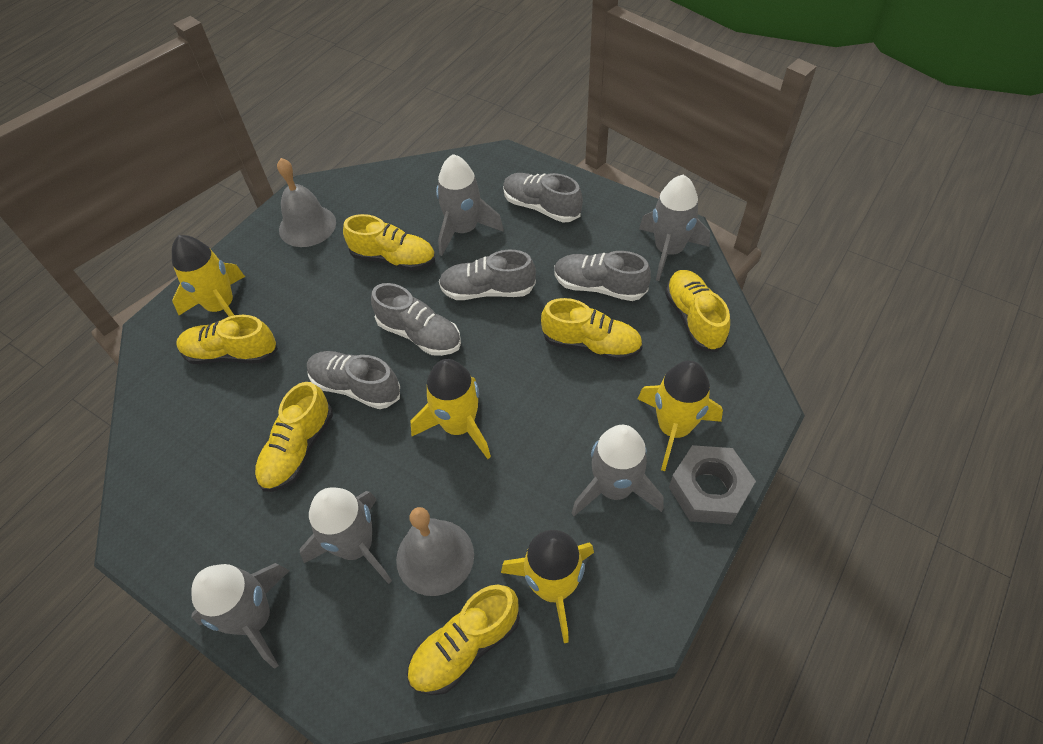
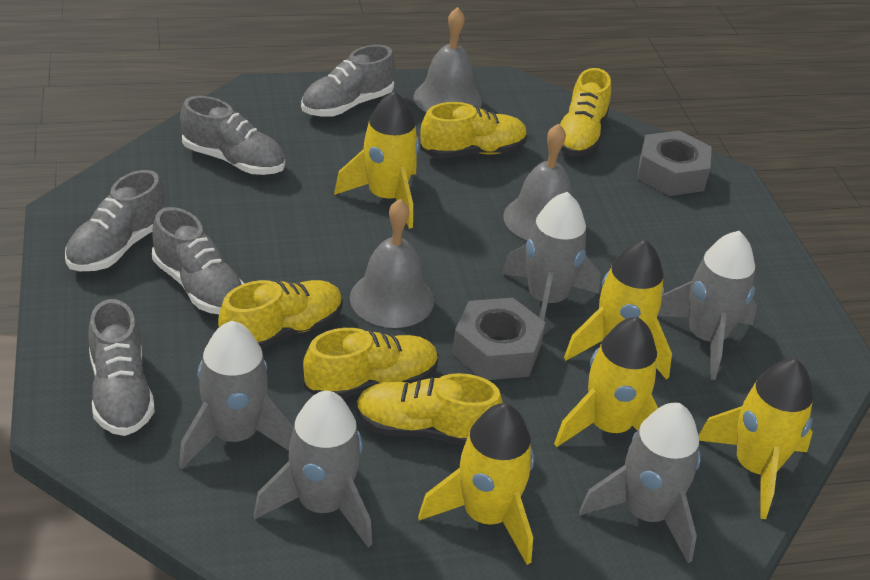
grey bell: 2 -> 3
grey nut: 1 -> 2
yellow rocket: 4 -> 5
yellow shoe: 6 -> 5

